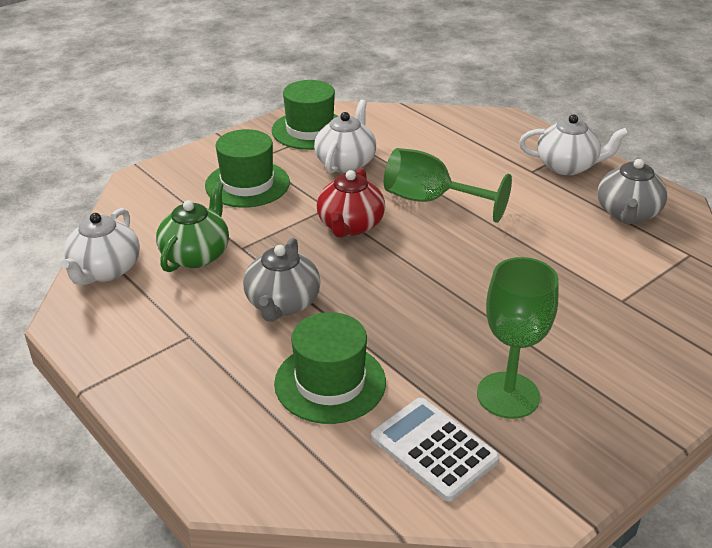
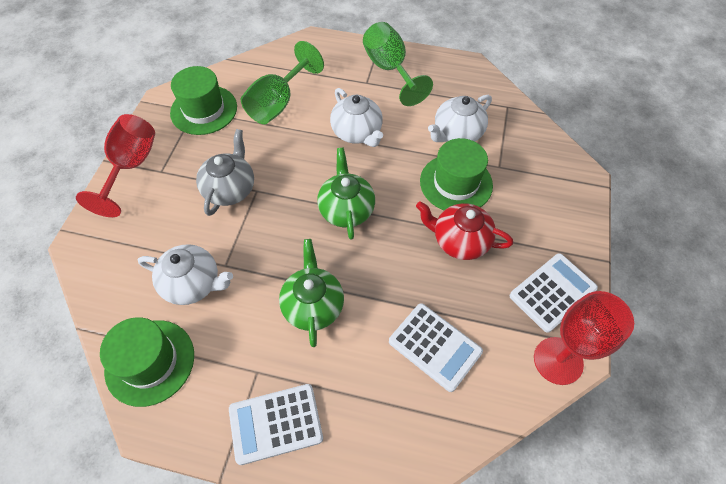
green teapot: 1 -> 2
grey teapot: 2 -> 1
red goblet: 0 -> 2
white calculator: 1 -> 3

